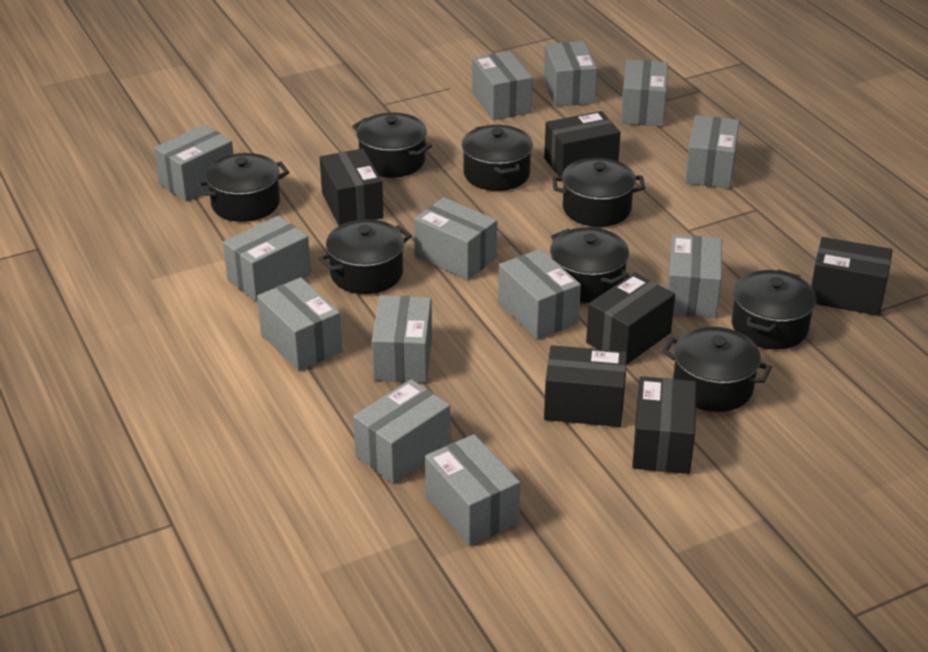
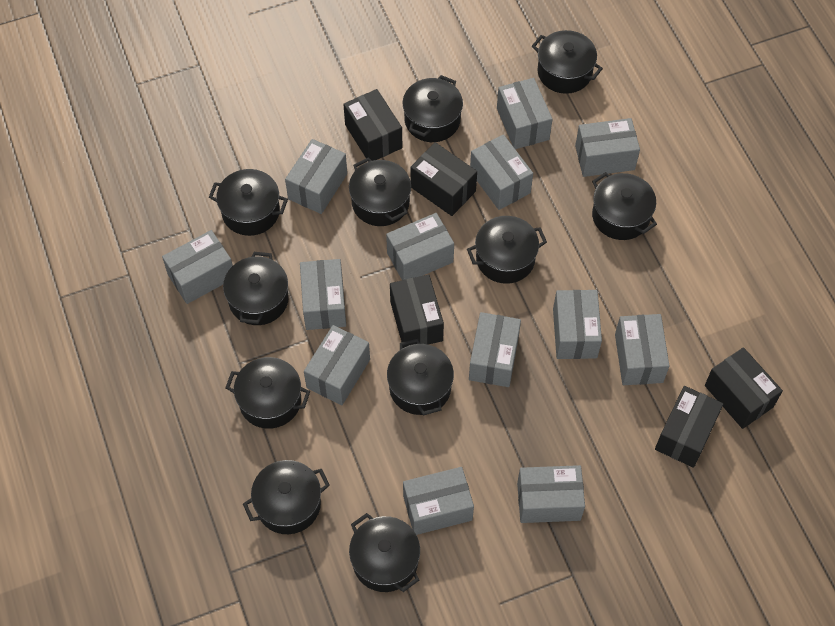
black box: 6 -> 5
black pot: 8 -> 11

